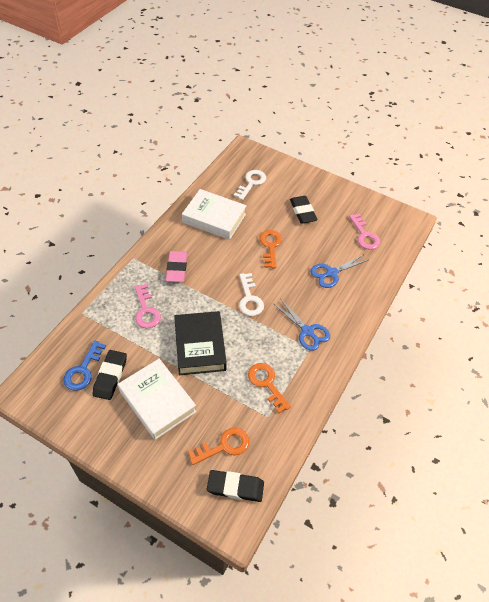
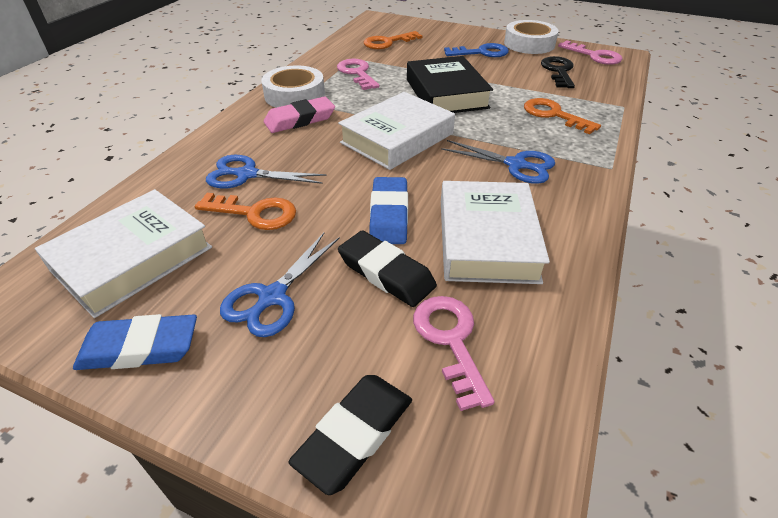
black eraser: 3 -> 2
black key: 0 -> 1
blue eraser: 0 -> 2
blue scissors: 2 -> 3
pink key: 2 -> 3
white book: 2 -> 3
white key: 2 -> 0
white tape: 0 -> 2

